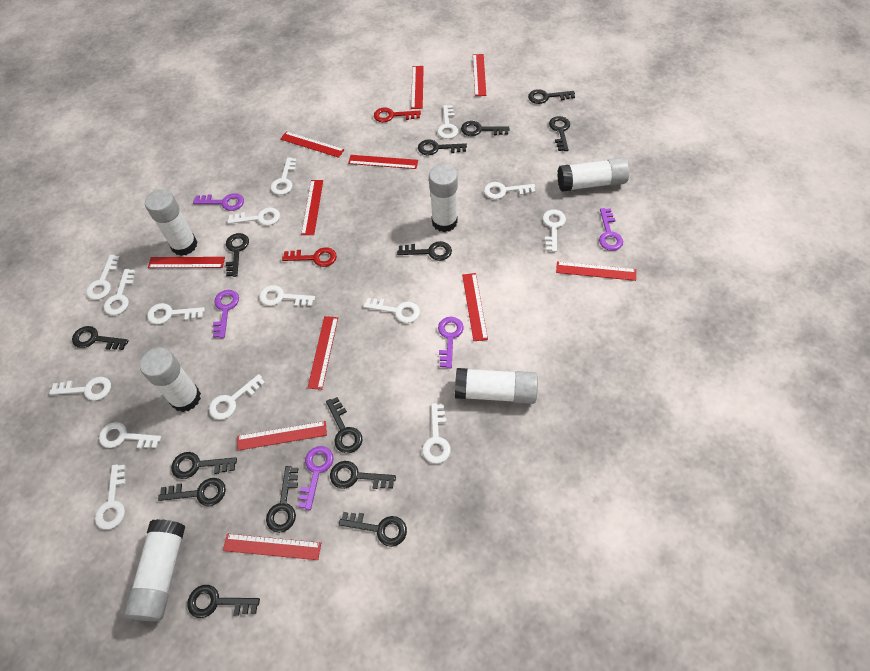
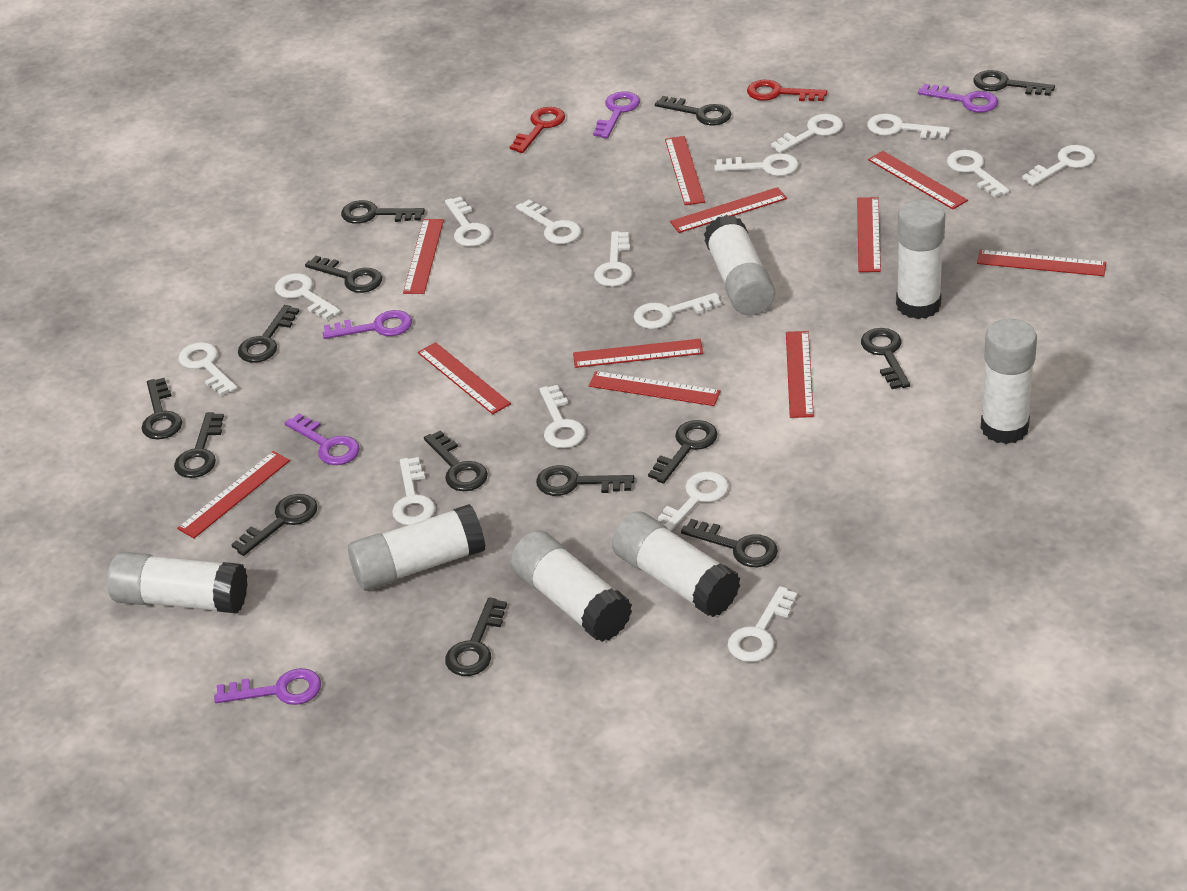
white glue stick: 6 -> 7

